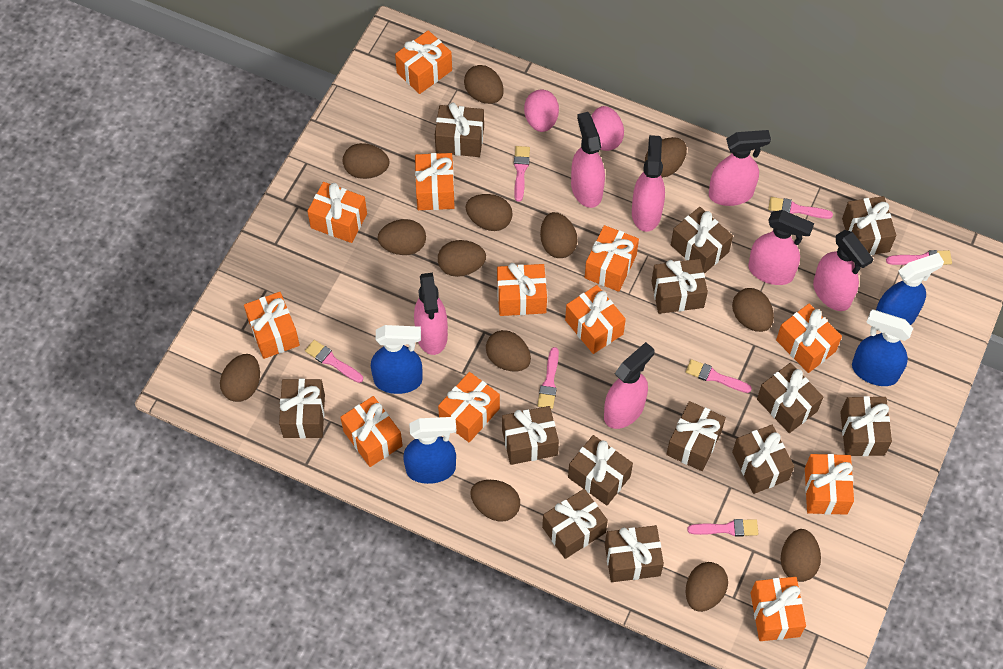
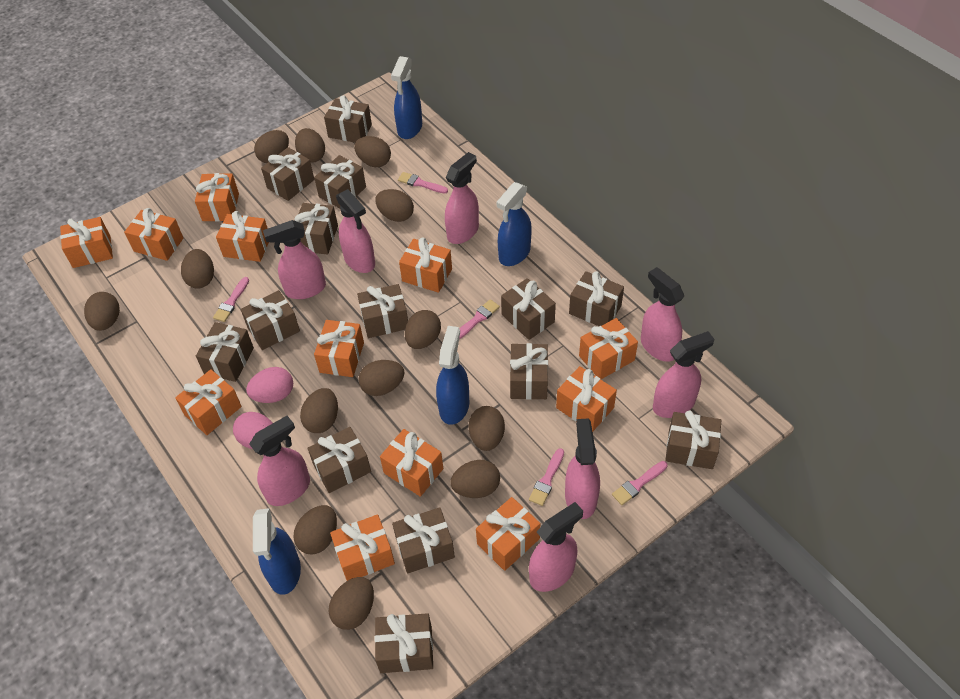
brown gift: 13 -> 14
pink brush: 7 -> 5
pink spray bottle: 7 -> 8

